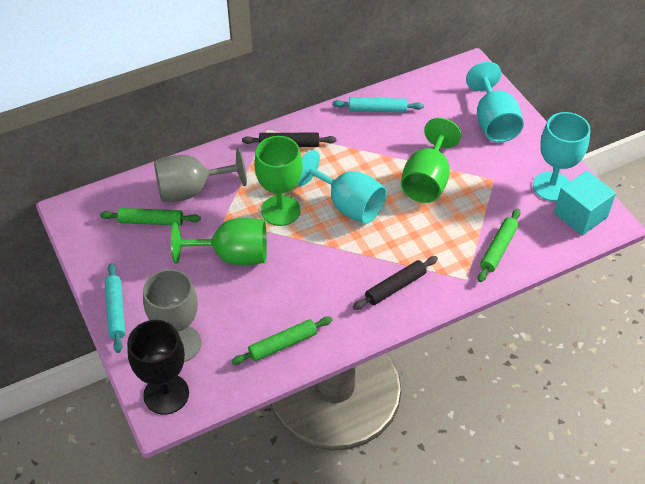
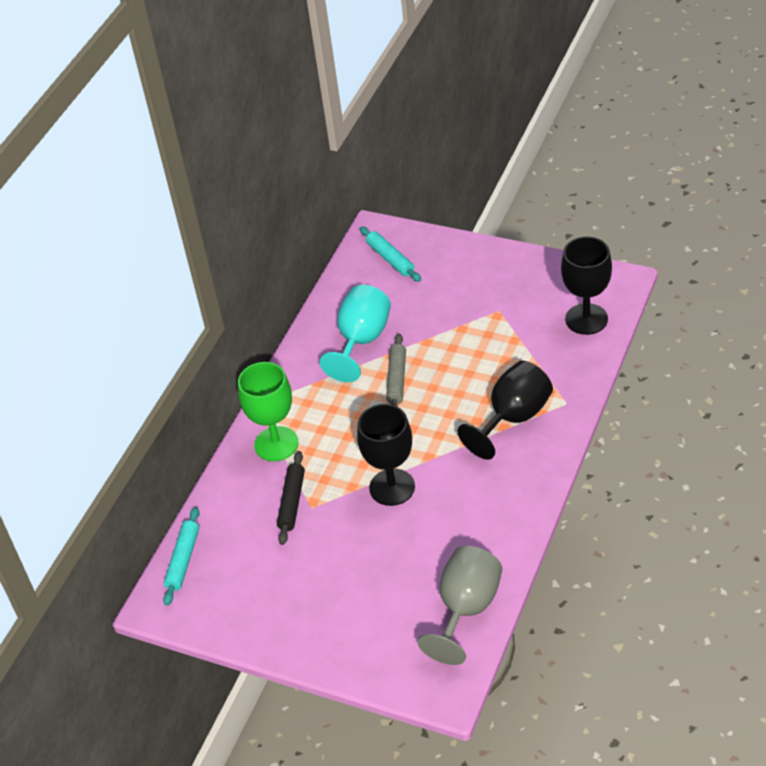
black goblet: 1 -> 3
black rolling pin: 2 -> 1
green goblet: 3 -> 1
green rolling pin: 3 -> 0
grey goblet: 2 -> 1
grey rolling pin: 0 -> 1
turquoise cube: 1 -> 0
turquoise goblet: 3 -> 1

